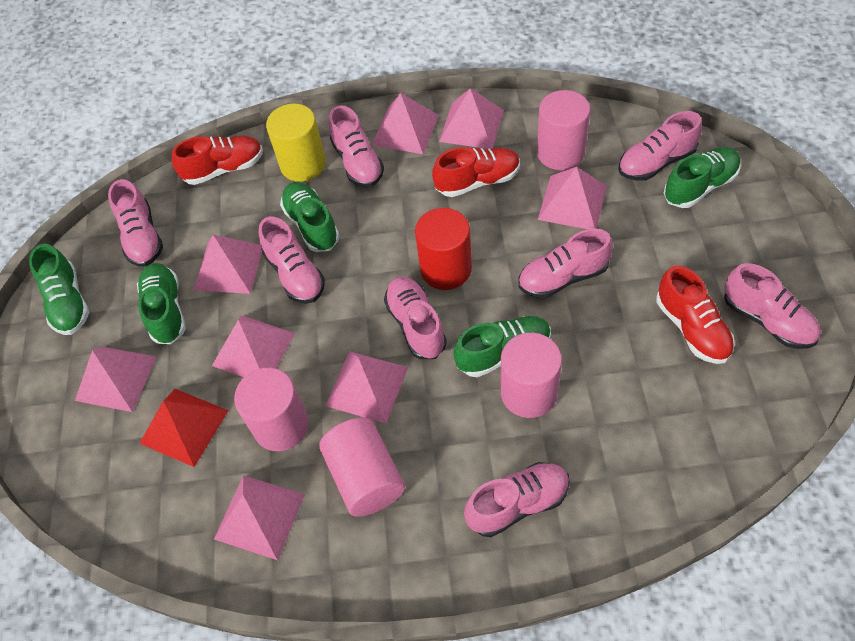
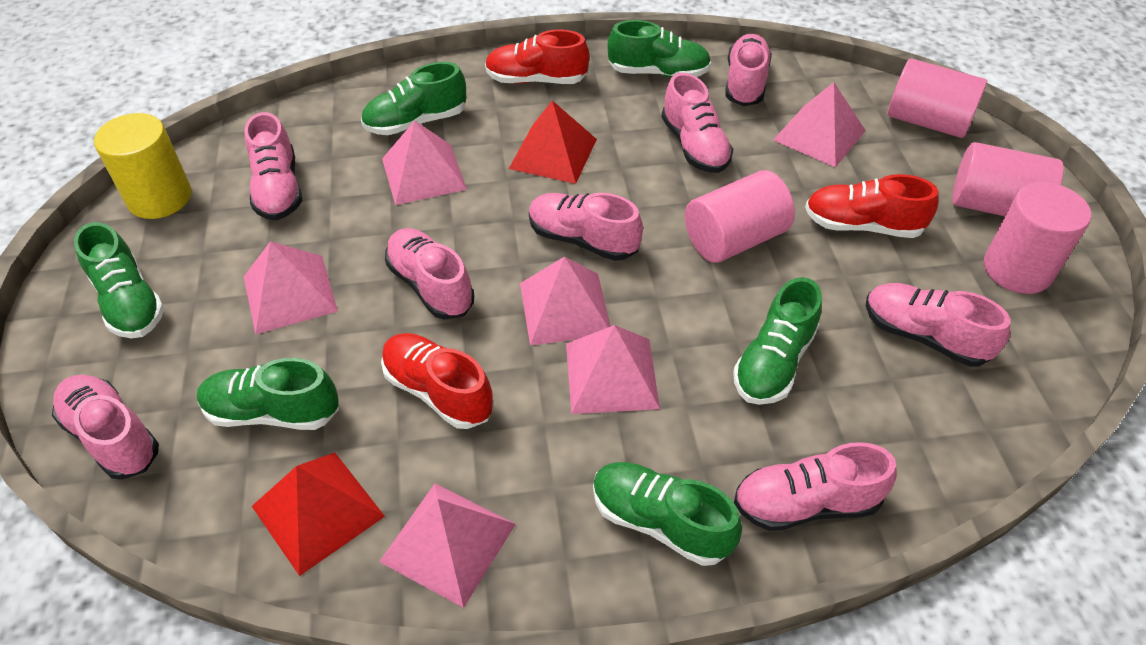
green shoe: 5 -> 6
pink pyramid: 8 -> 6
red cylinder: 1 -> 0
red pyramid: 1 -> 2

